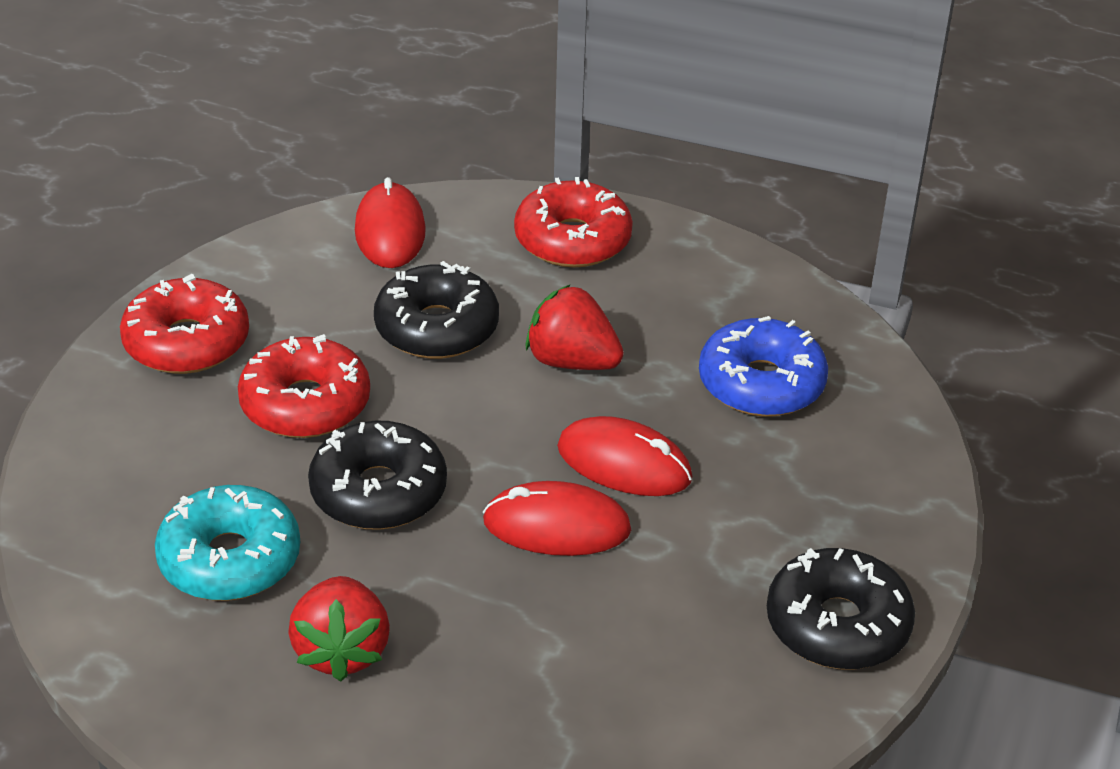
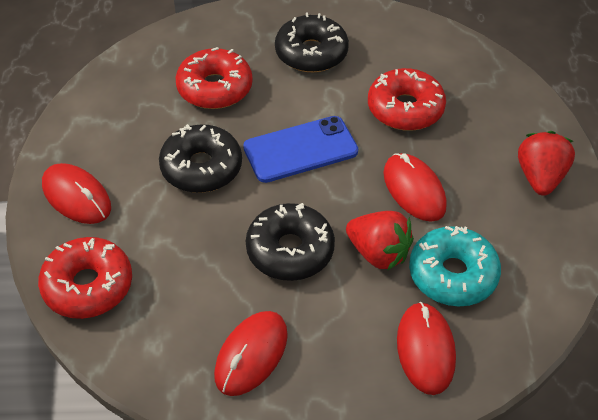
blue donut: 1 -> 0
blue phone: 0 -> 1
red mouse: 3 -> 4

